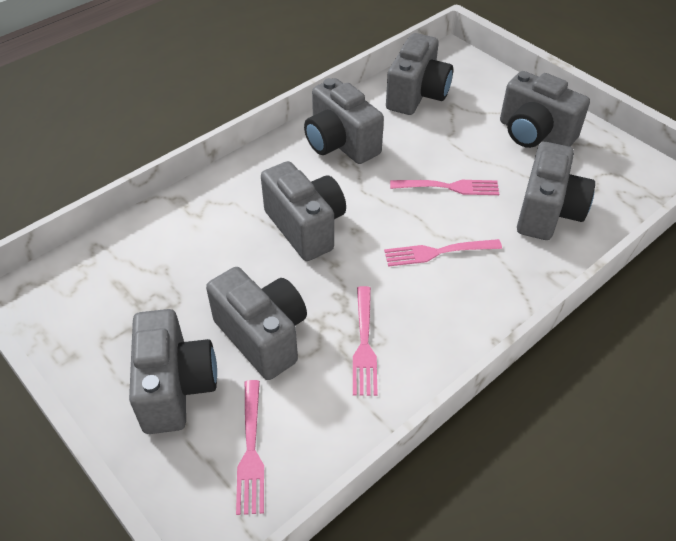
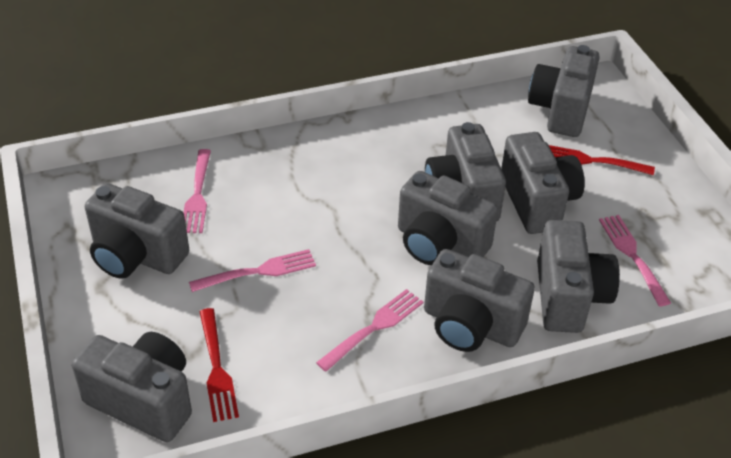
grey camera: 7 -> 8
red fork: 0 -> 2

